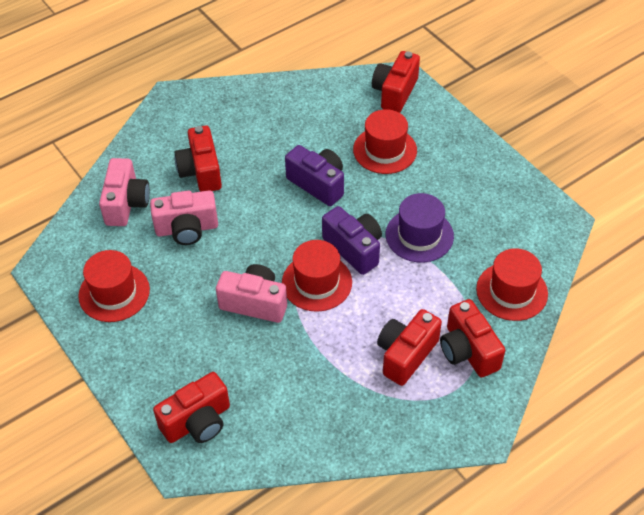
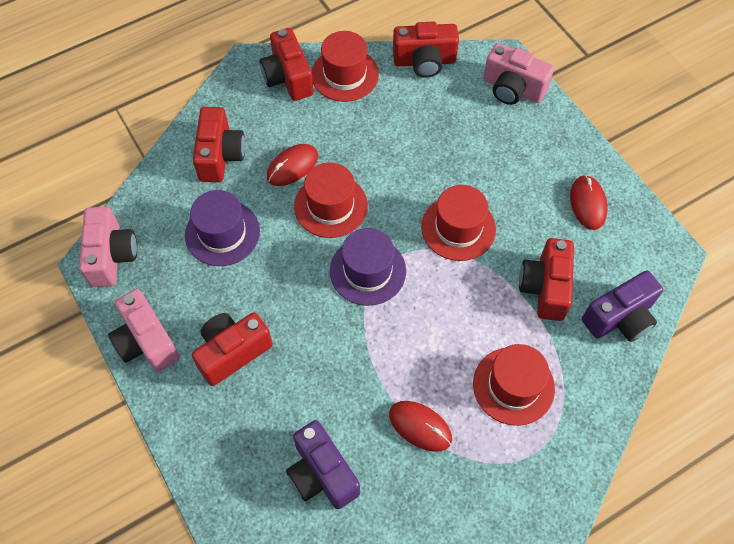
purple hat: 1 -> 2
red mouse: 0 -> 3

